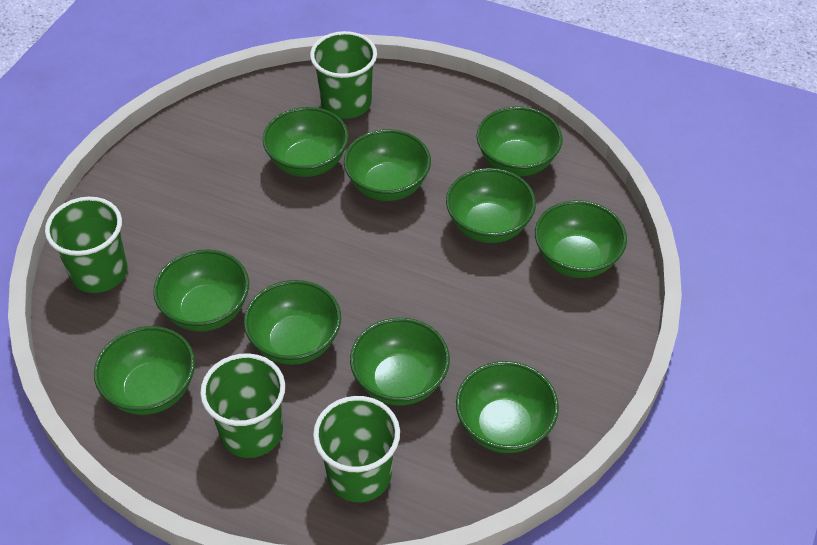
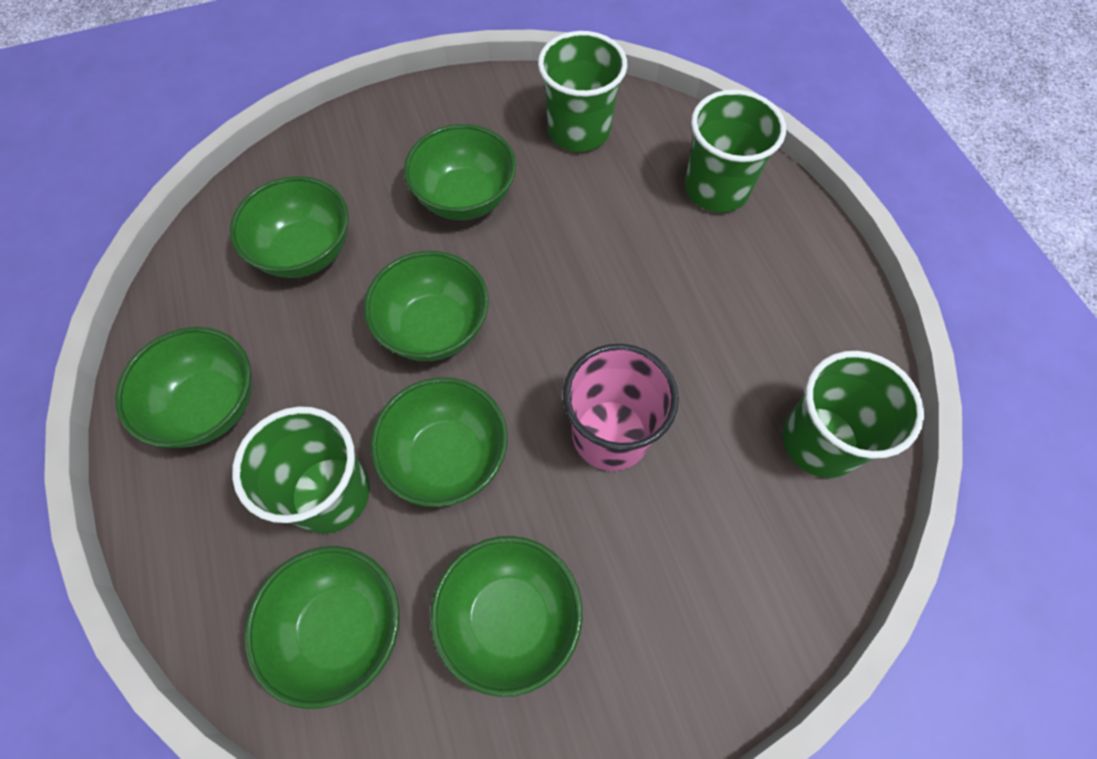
green bowl: 10 -> 7
pink cup: 0 -> 1

